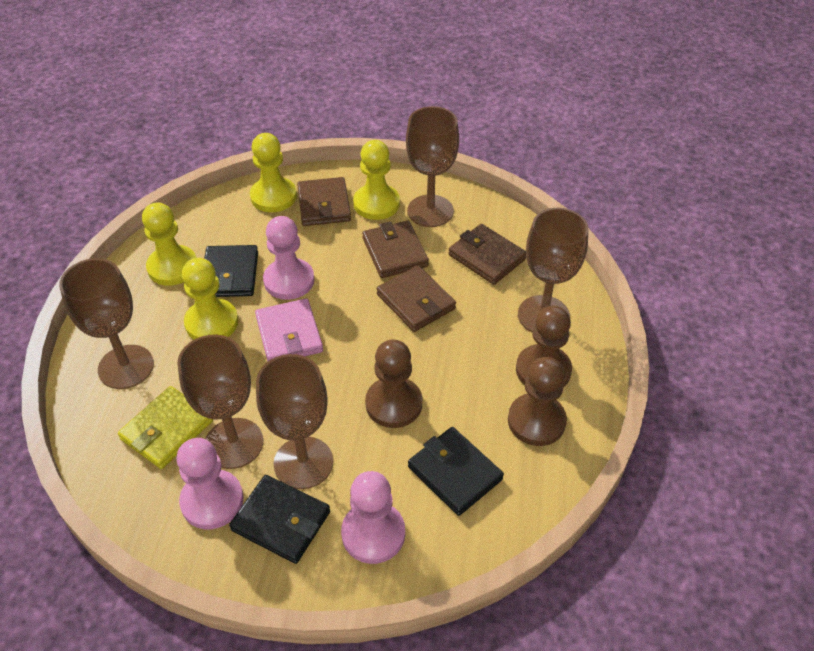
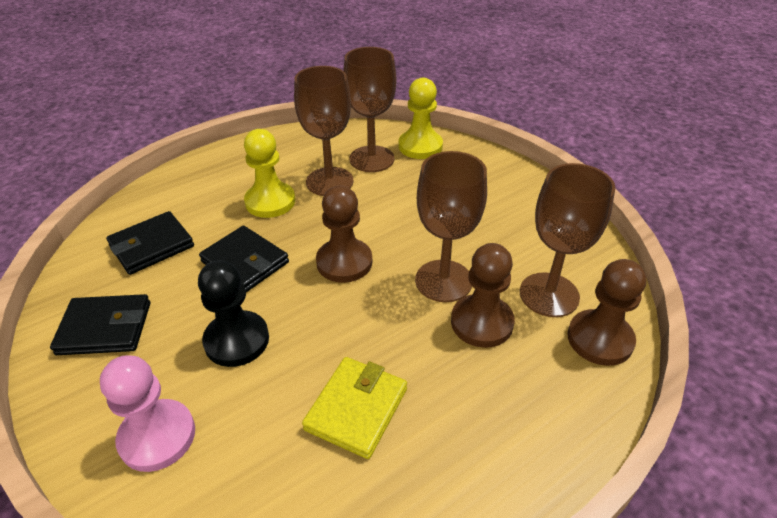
black pawn: 0 -> 1
brown goblet: 5 -> 4
brown wallet: 4 -> 0
pink pawn: 3 -> 1
pink wallet: 1 -> 0
yellow pawn: 4 -> 2

